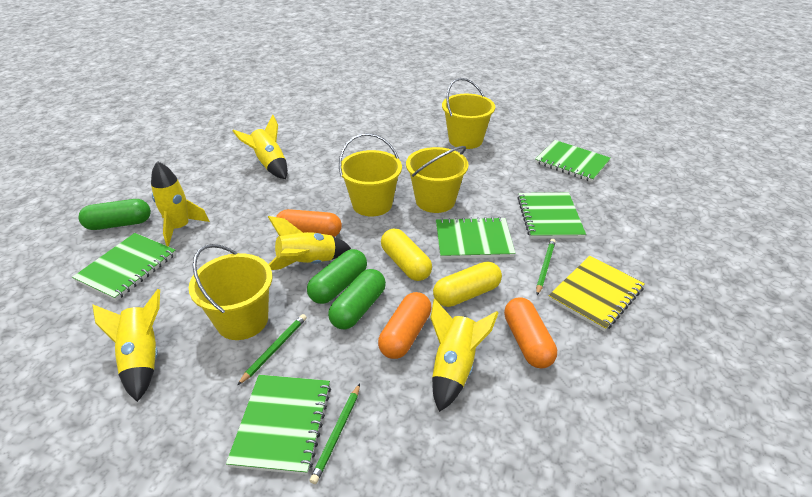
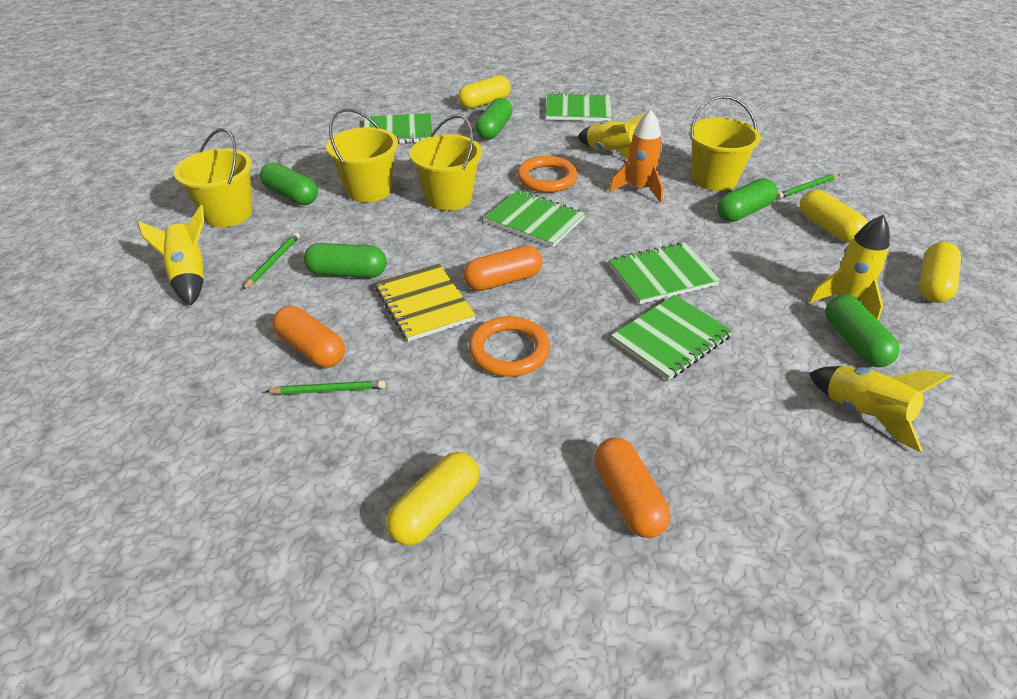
green capsule: 3 -> 5
orange ring: 0 -> 2
orange rocket: 0 -> 1
yellow capsule: 2 -> 4
yellow rocket: 5 -> 4

